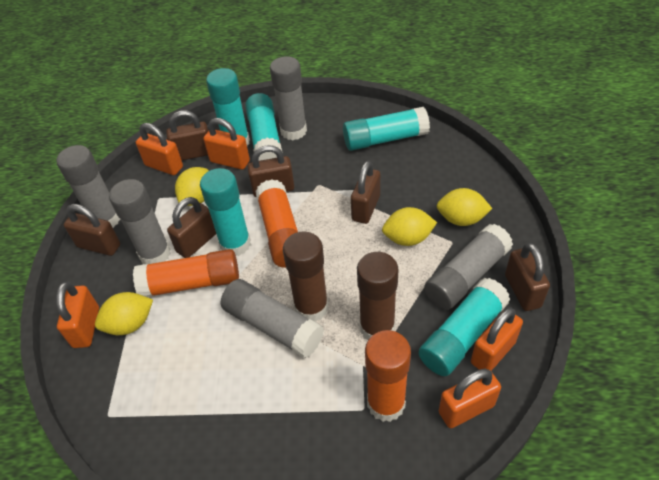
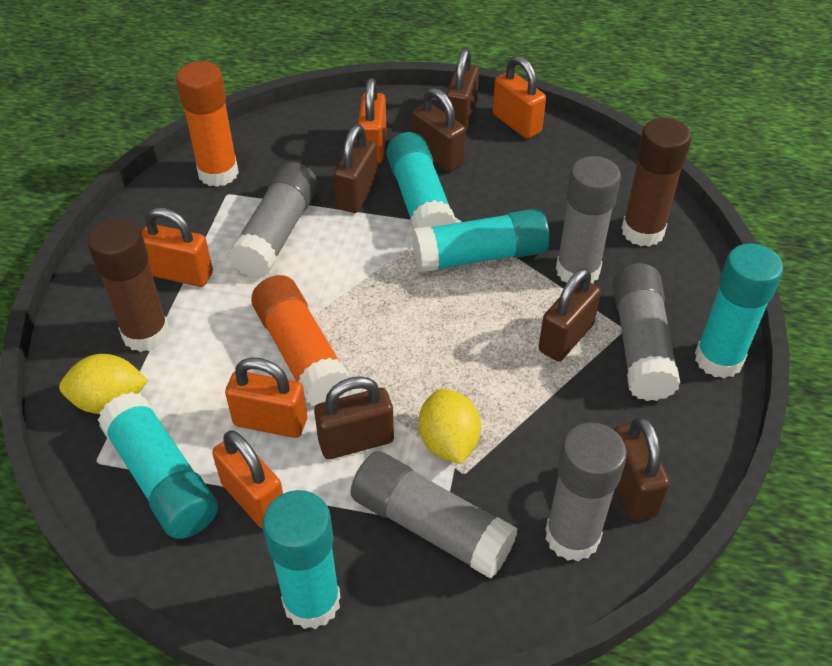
orange glue stick: 3 -> 2
yellow lemon: 4 -> 2

